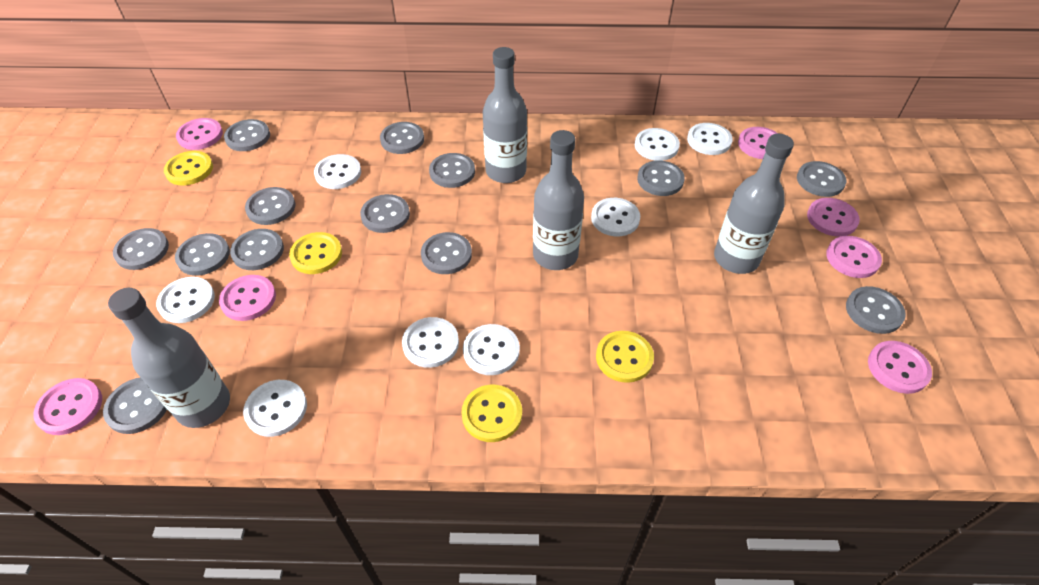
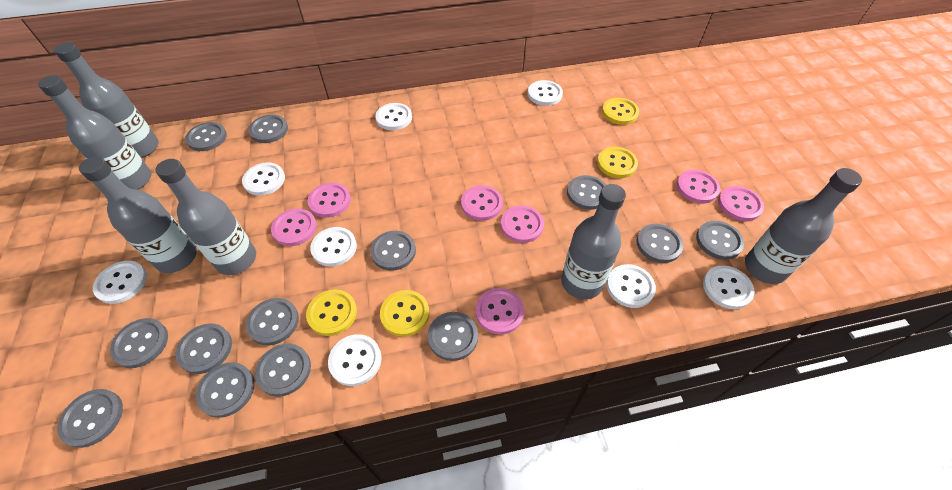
grey bottle: 4 -> 6

